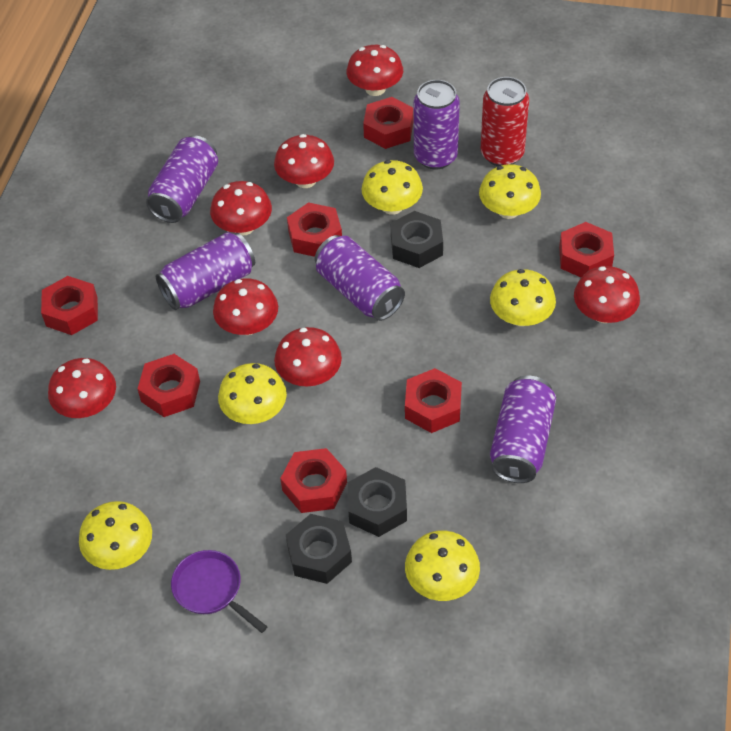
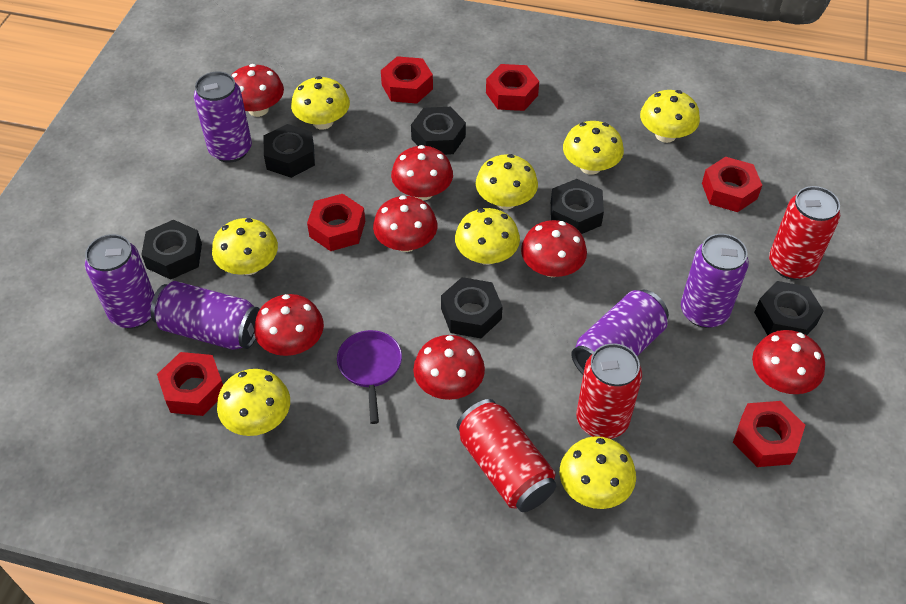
black nut: 3 -> 6
red can: 1 -> 3
red nut: 7 -> 6
yellow mushroom: 6 -> 8

